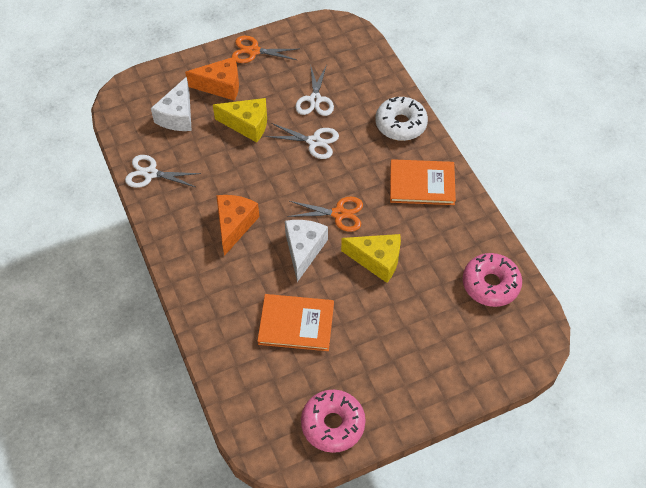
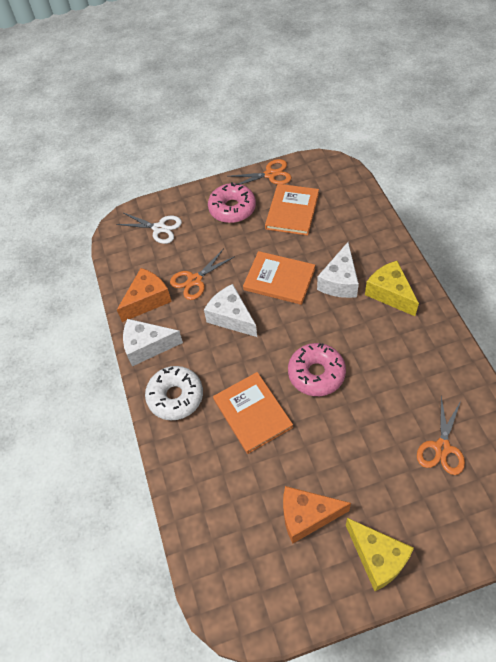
orange book: 2 -> 3
orange scissors: 2 -> 3
white cheese: 2 -> 3
white scissors: 3 -> 1

